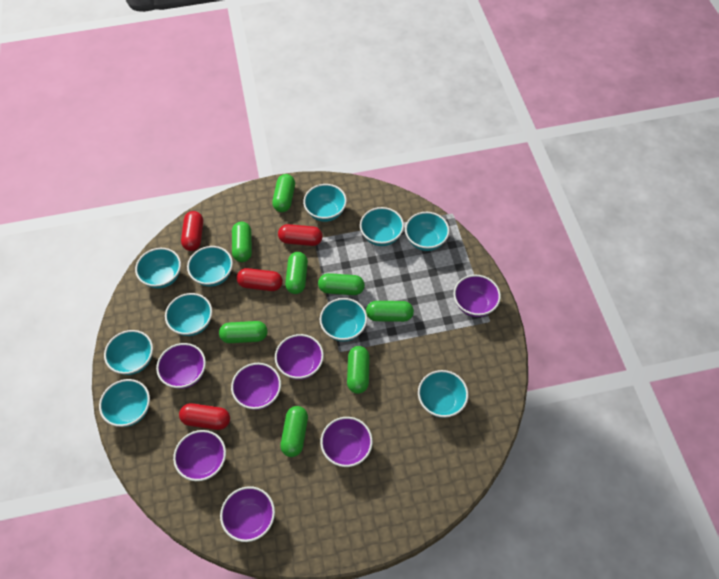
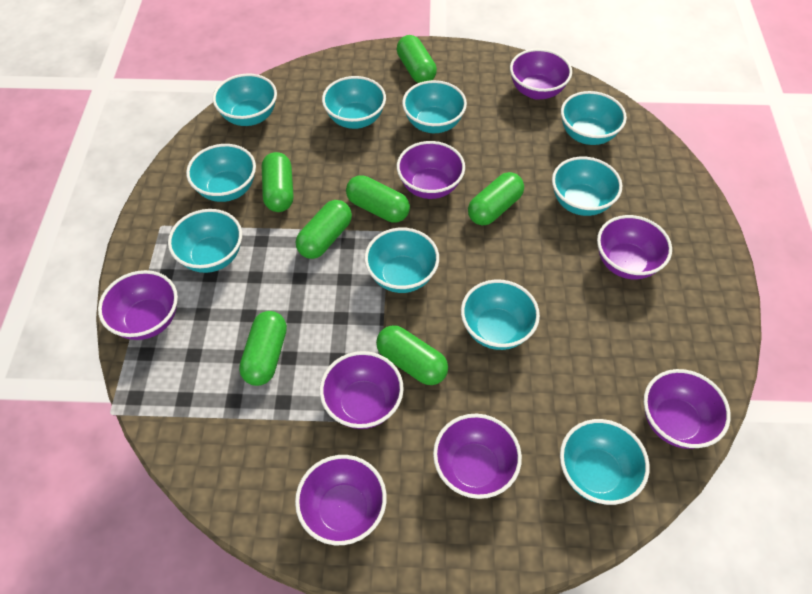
green capsule: 8 -> 7
purple bowl: 7 -> 8
red capsule: 4 -> 0

